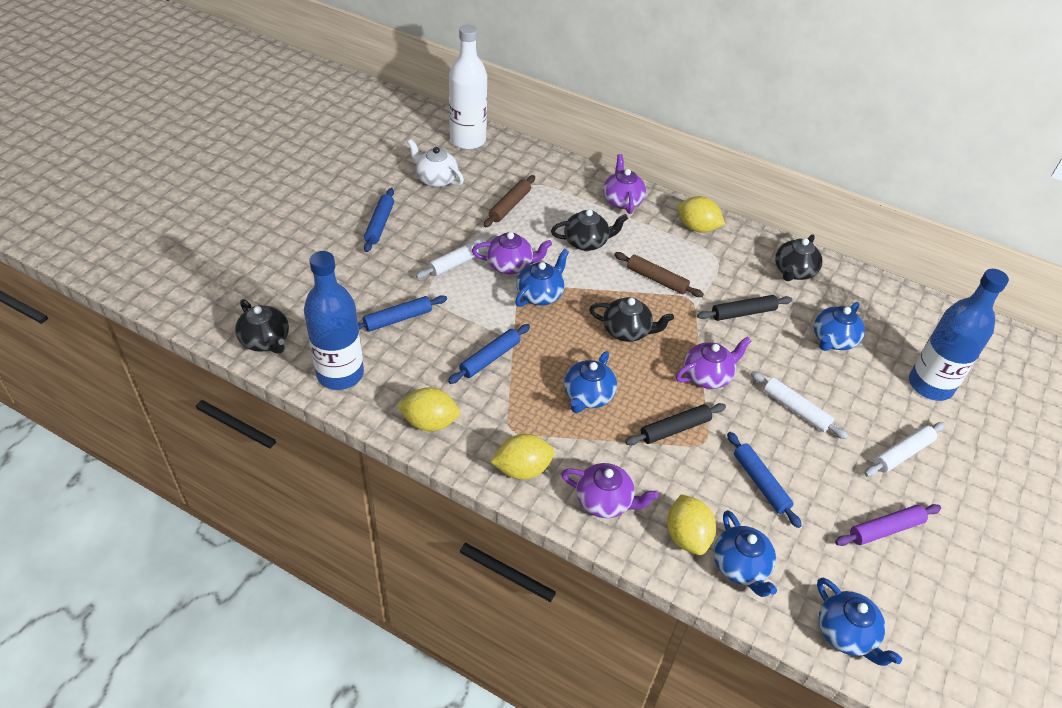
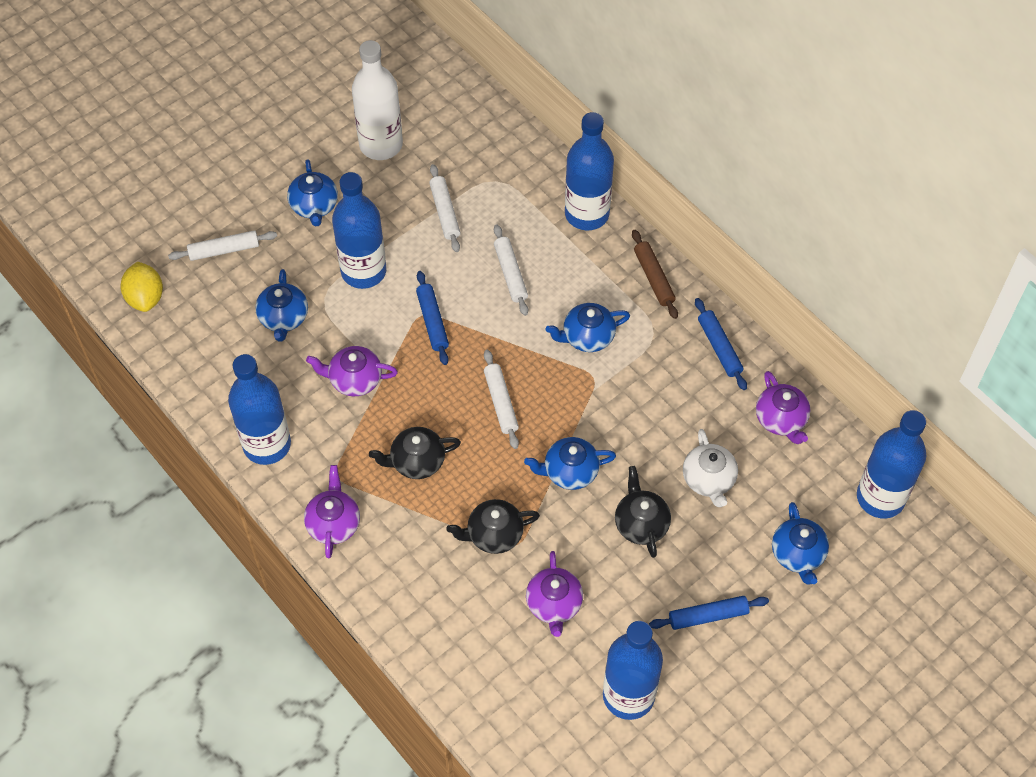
black rolling pin: 2 -> 0
black teapot: 4 -> 3
blue bottle: 2 -> 5
blue rolling pin: 4 -> 3
brown rolling pin: 2 -> 1
purple rolling pin: 1 -> 0
white rolling pin: 3 -> 4
yellow lemon: 4 -> 1

